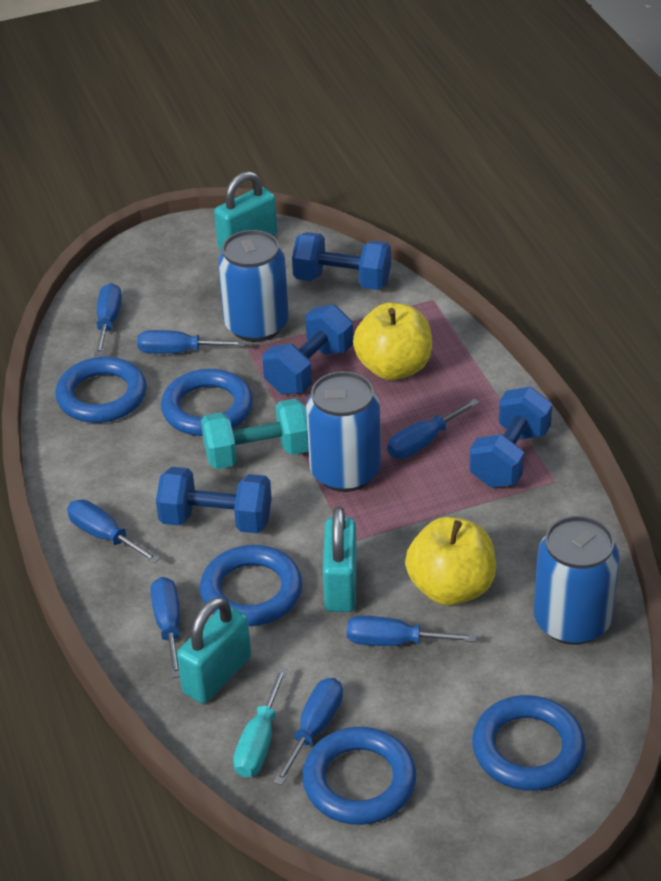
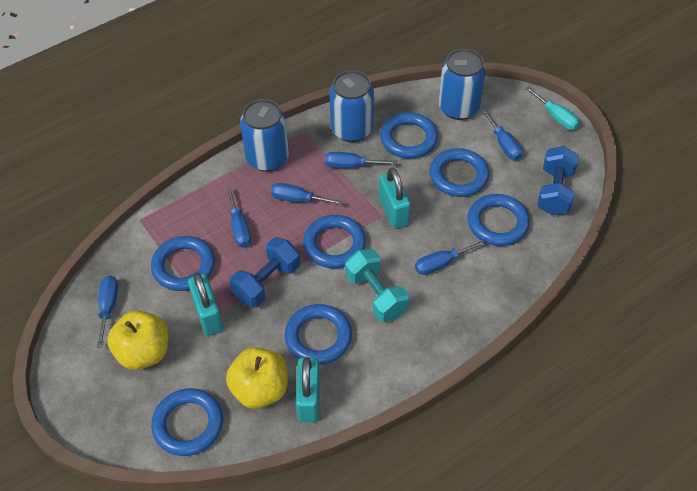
blue dumbbell: 4 -> 2
blue ring: 5 -> 7
blue screwdriver: 7 -> 6

